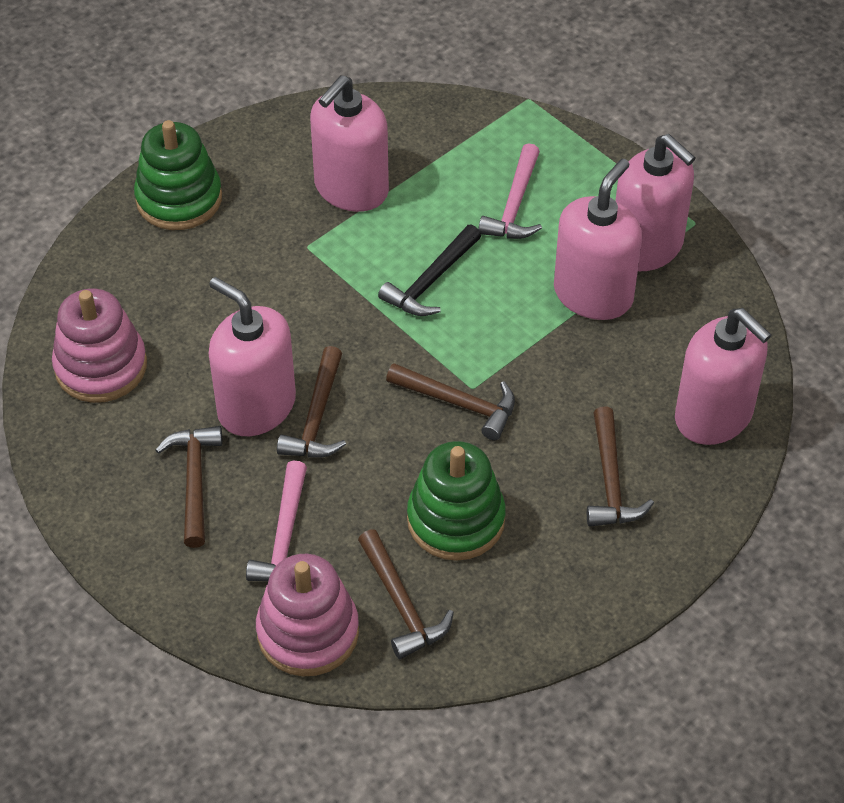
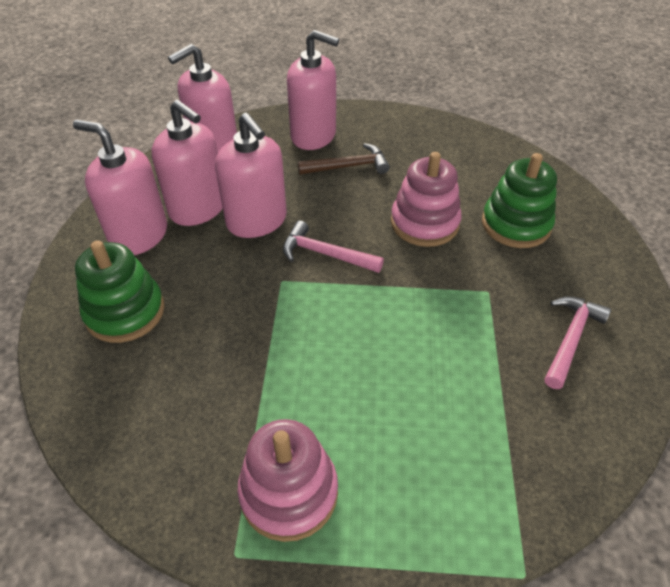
black hammer: 1 -> 0
brown hammer: 5 -> 1

